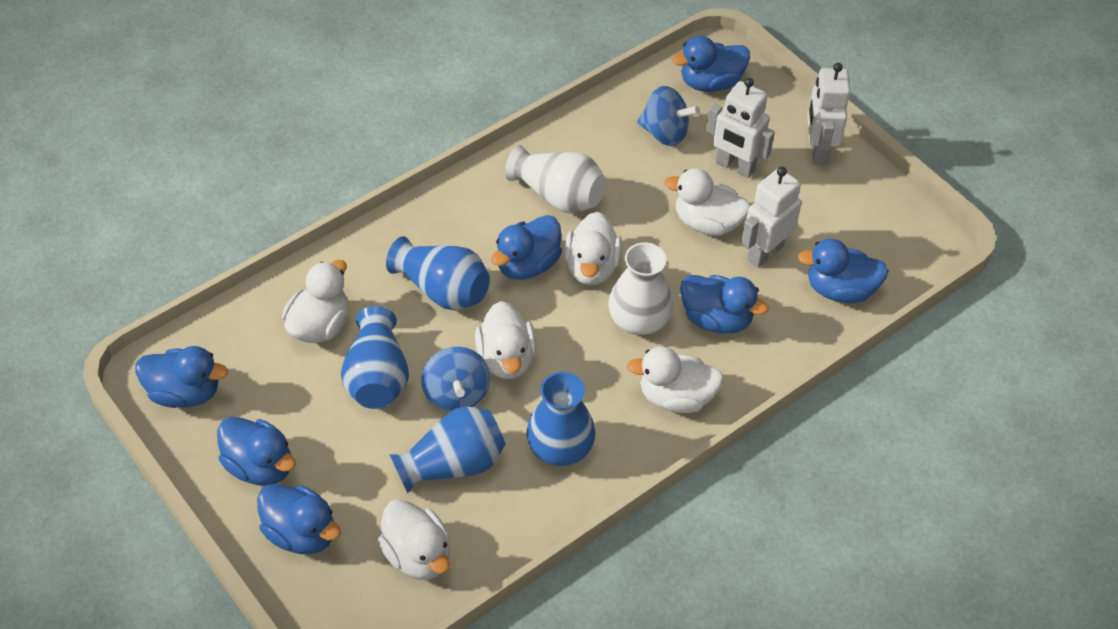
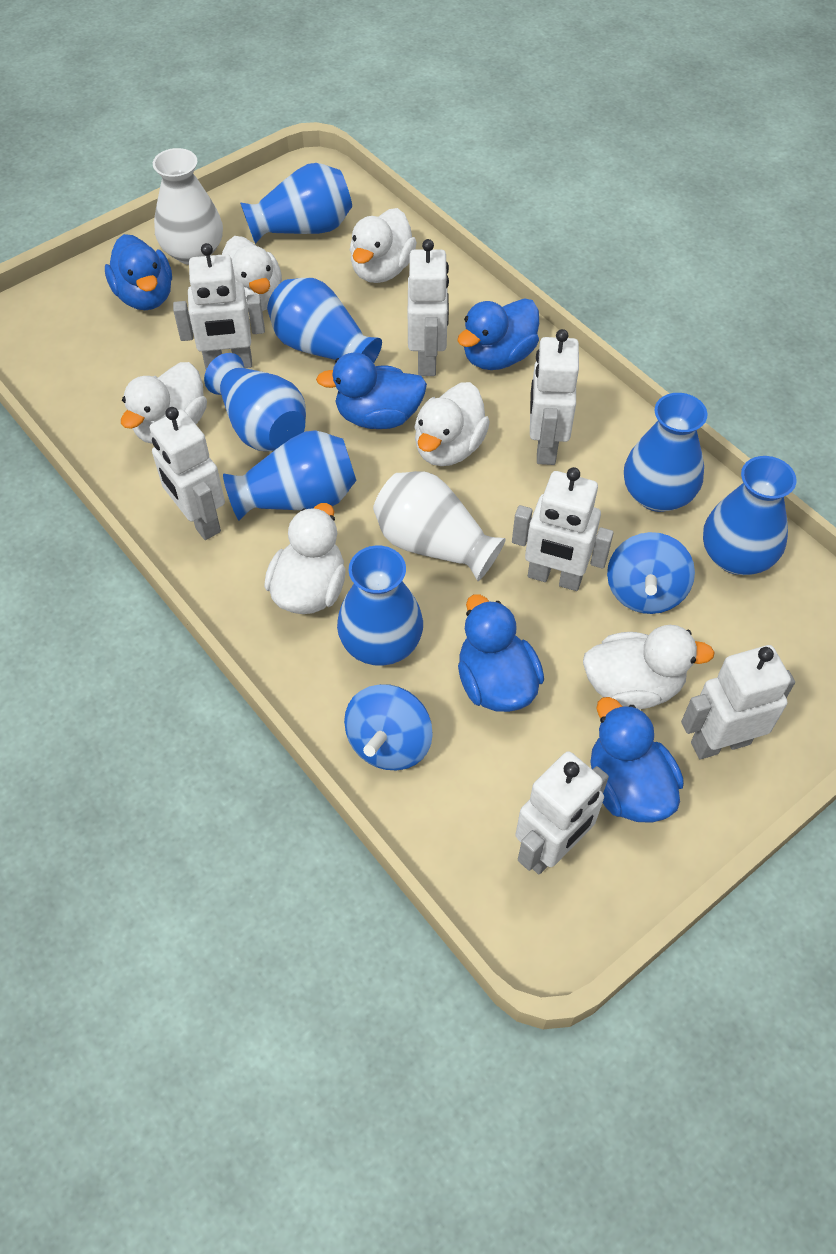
blue duck: 7 -> 5
blue vase: 4 -> 7
white robot: 3 -> 7

